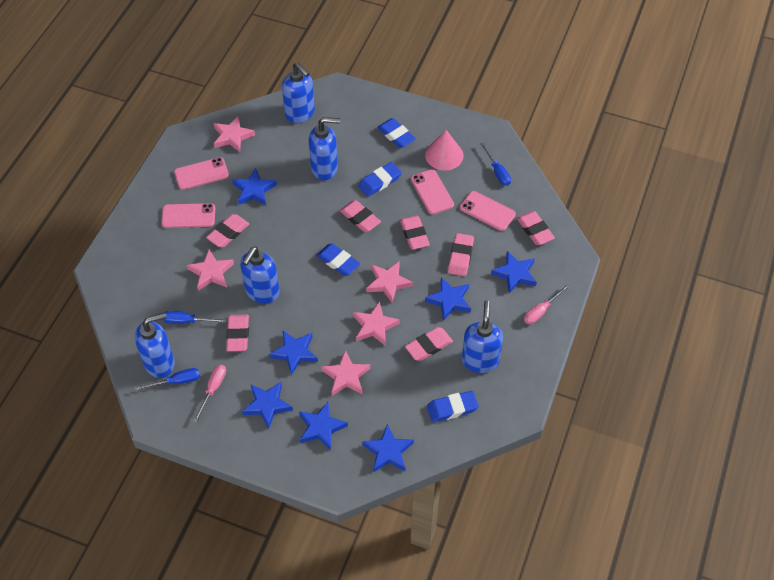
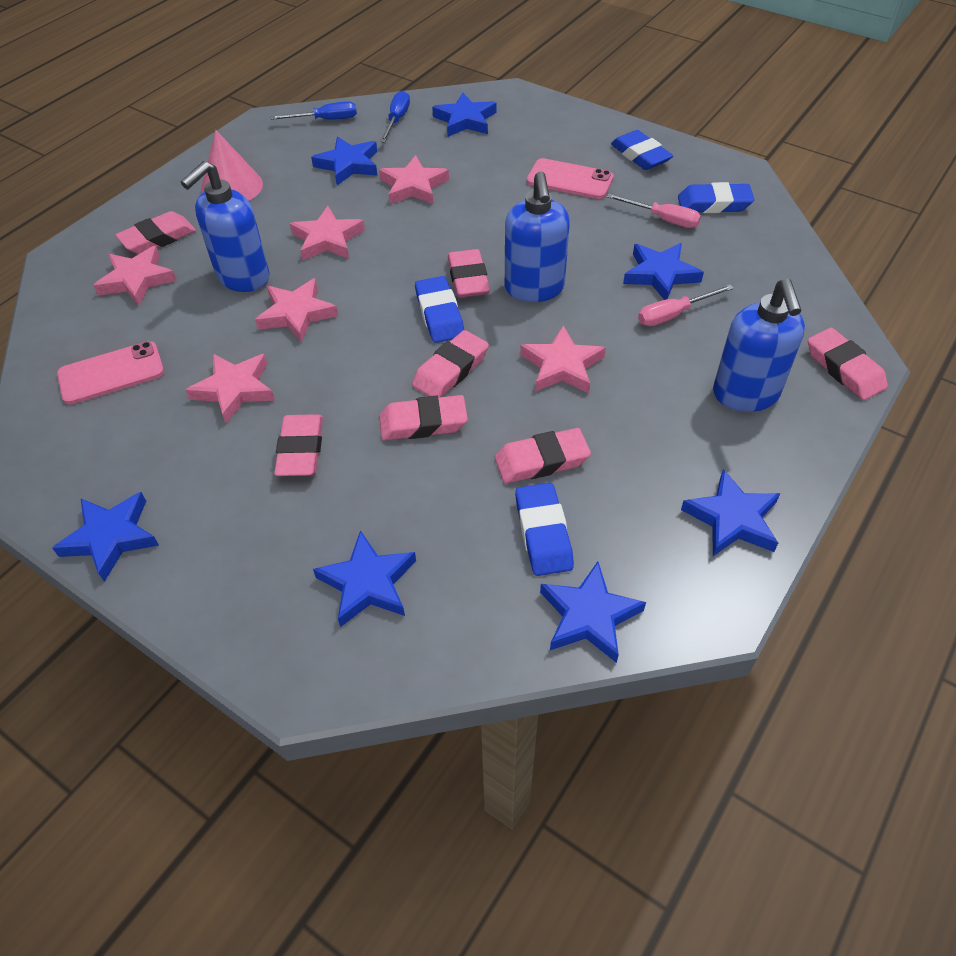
blue screwdriver: 3 -> 2
blue soap dispenser: 5 -> 3
pink phone: 4 -> 2
pink star: 5 -> 6

